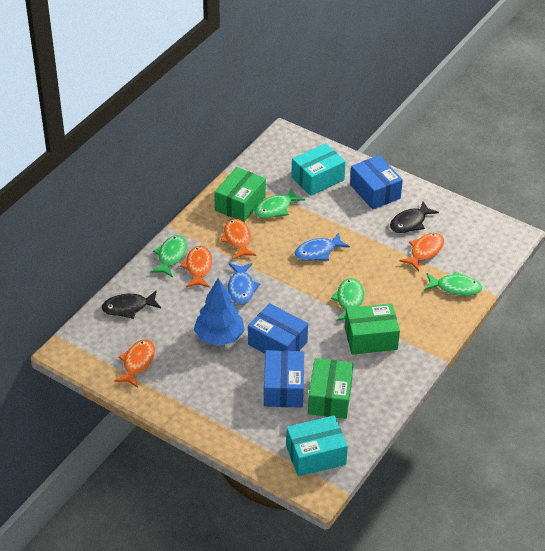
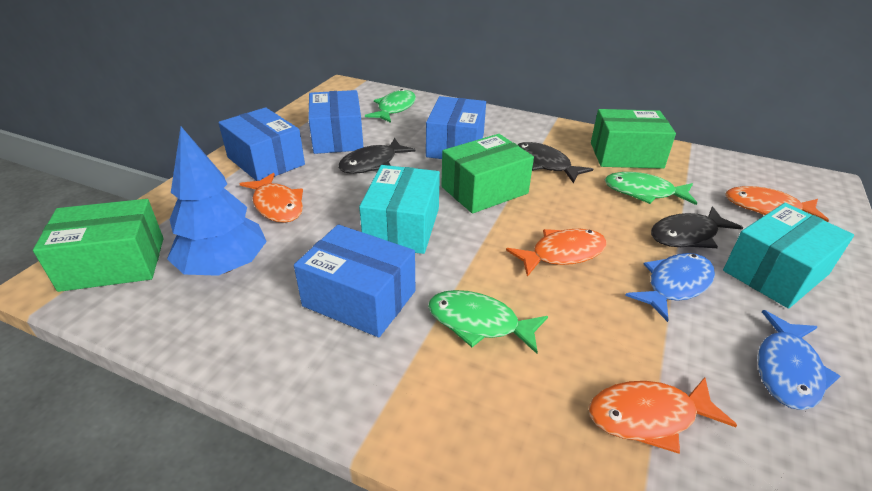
black fish: 2 -> 3
blue box: 3 -> 4
green fish: 4 -> 3

